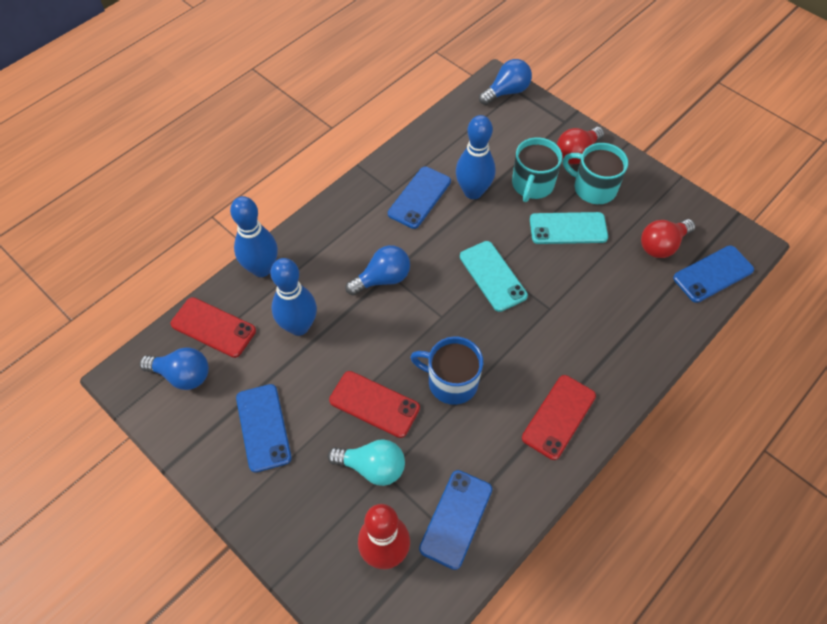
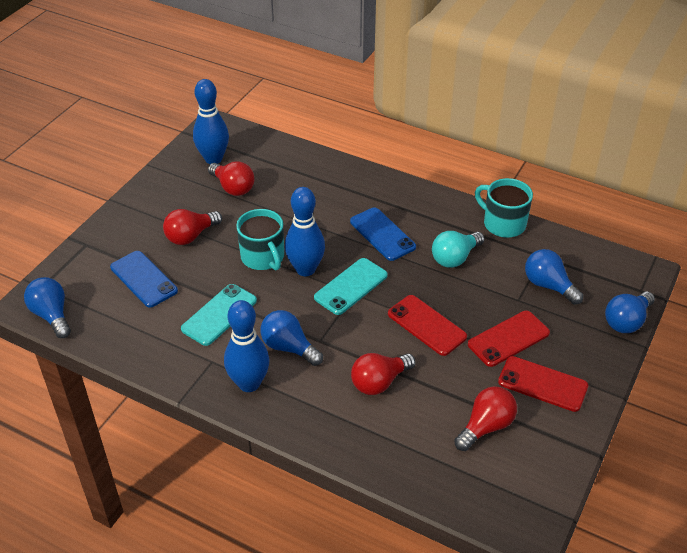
blue light bulb: 3 -> 4
blue mug: 1 -> 0
blue phone: 4 -> 2
red bowling pin: 1 -> 0
red light bulb: 2 -> 4

